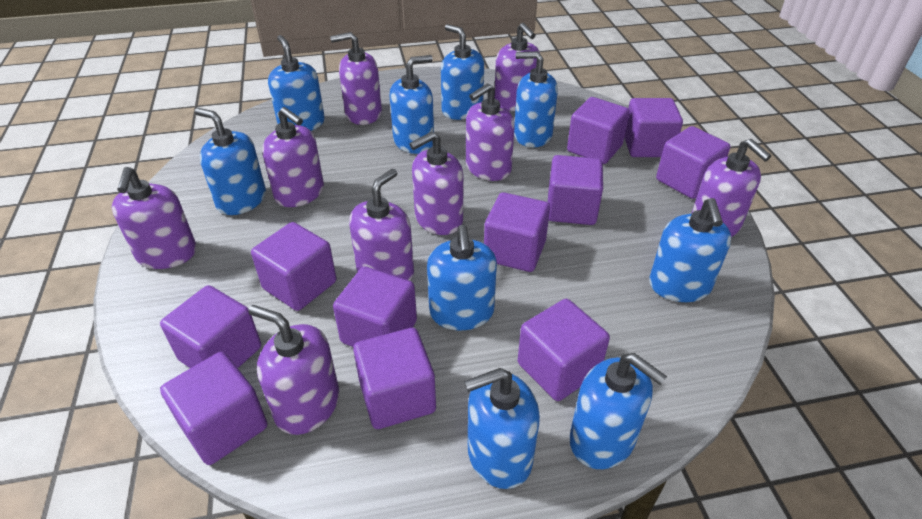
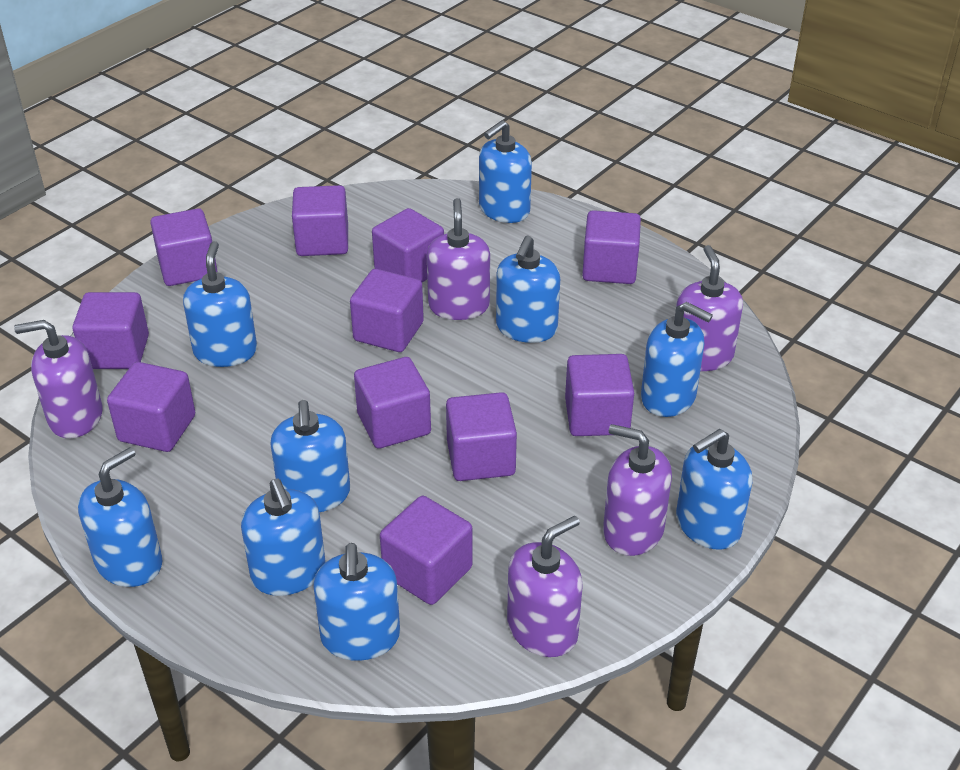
purple soap dispenser: 9 -> 5

